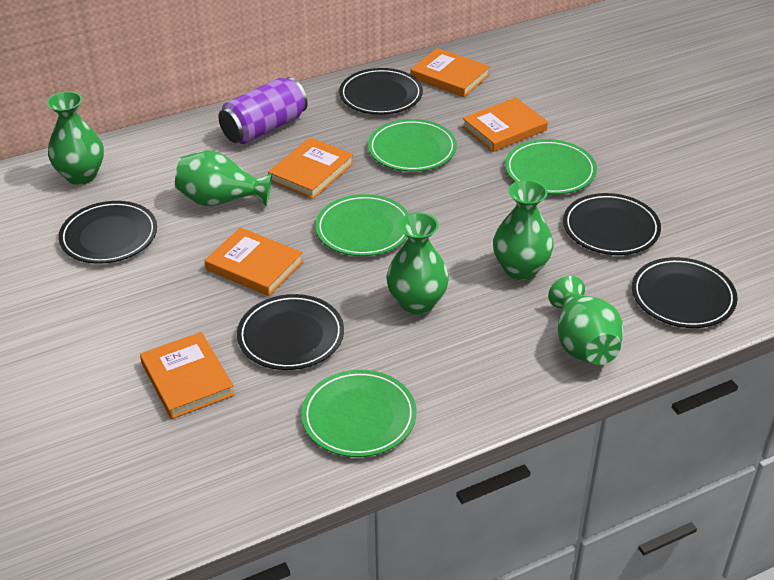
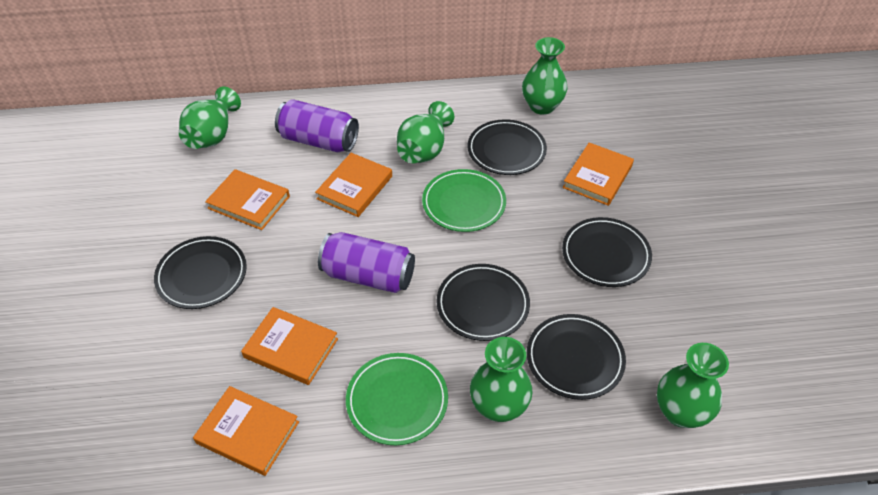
green plate: 4 -> 2
purple can: 1 -> 2

